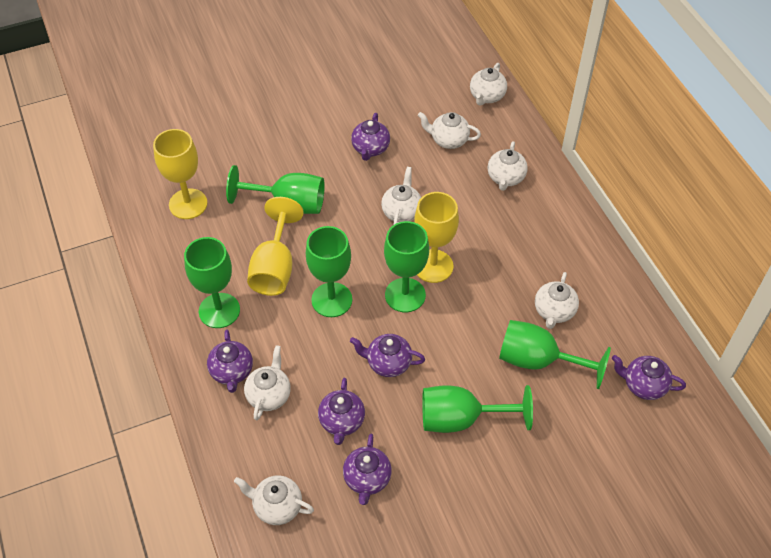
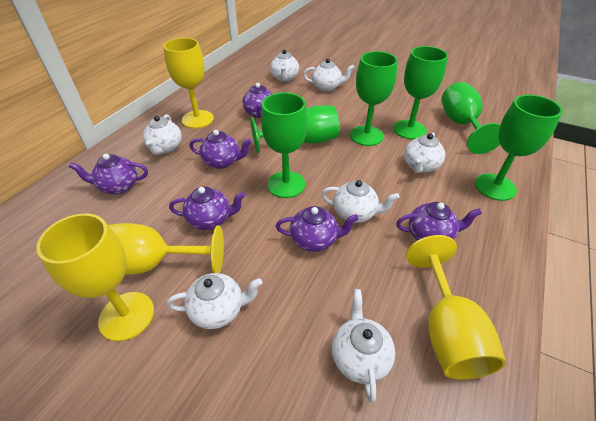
yellow goblet: 3 -> 4

